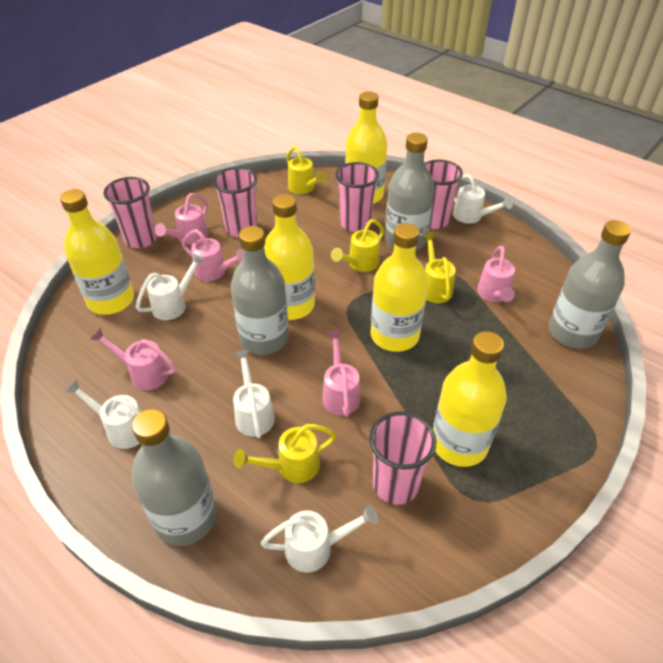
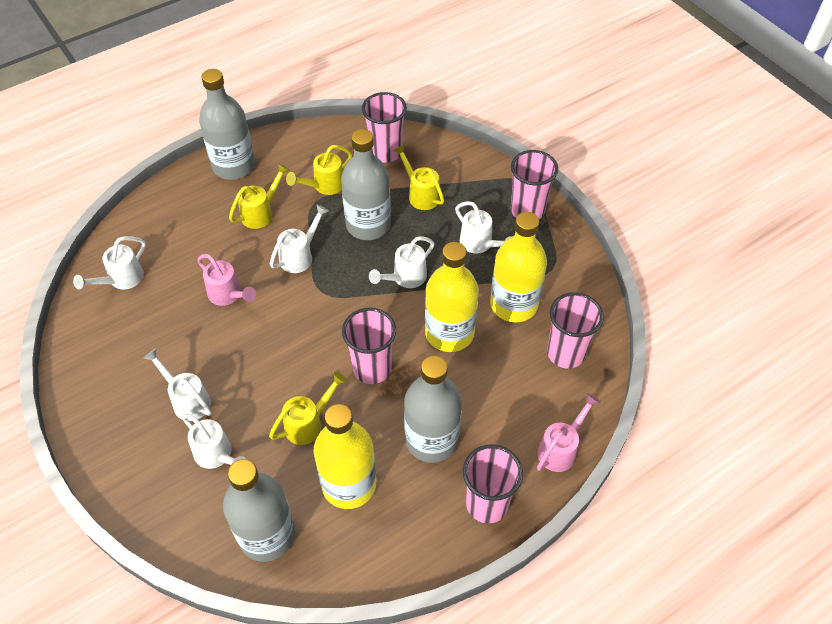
pink watering can: 5 -> 2
white watering can: 5 -> 6
yellow bottle: 5 -> 3

